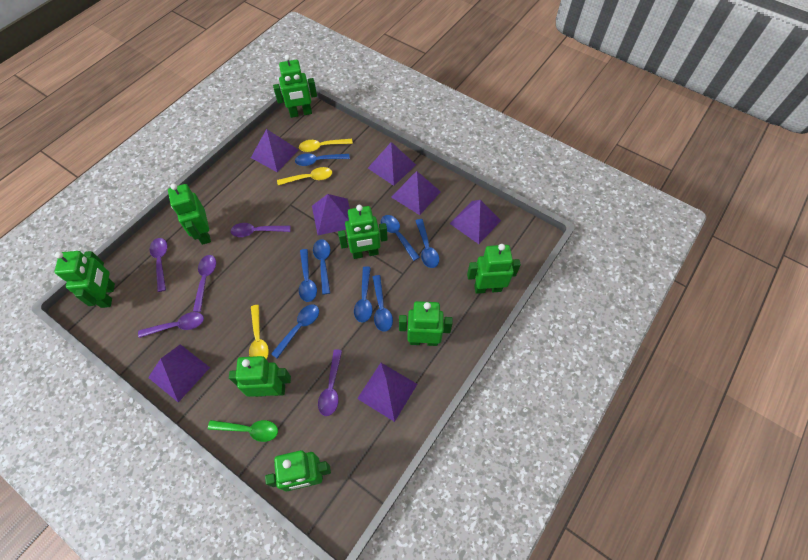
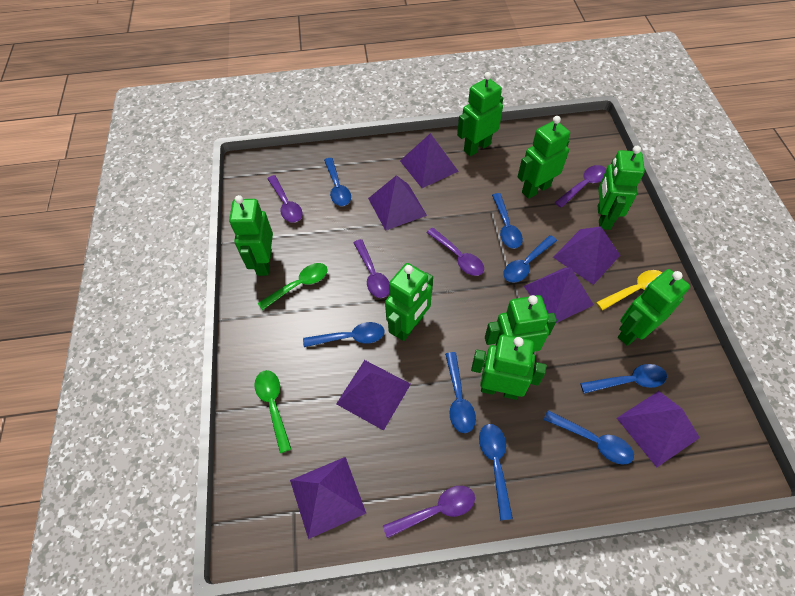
green spoon: 1 -> 2
yellow spoon: 3 -> 1

